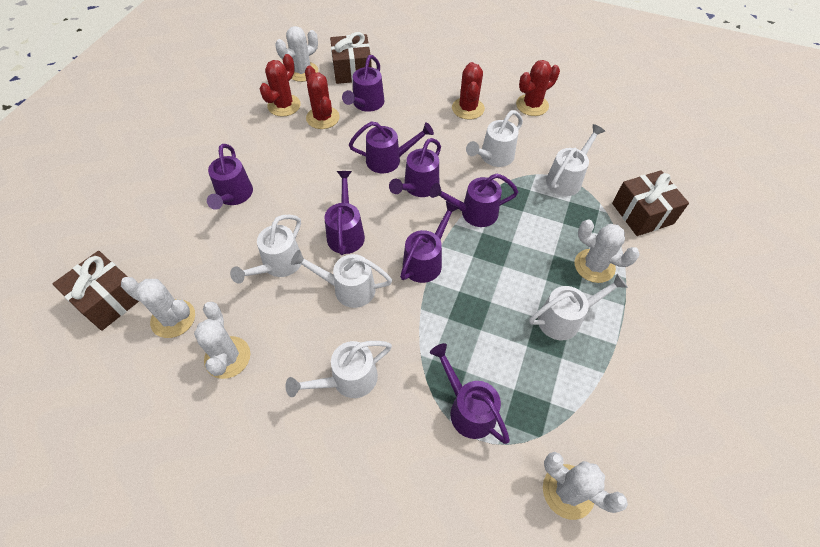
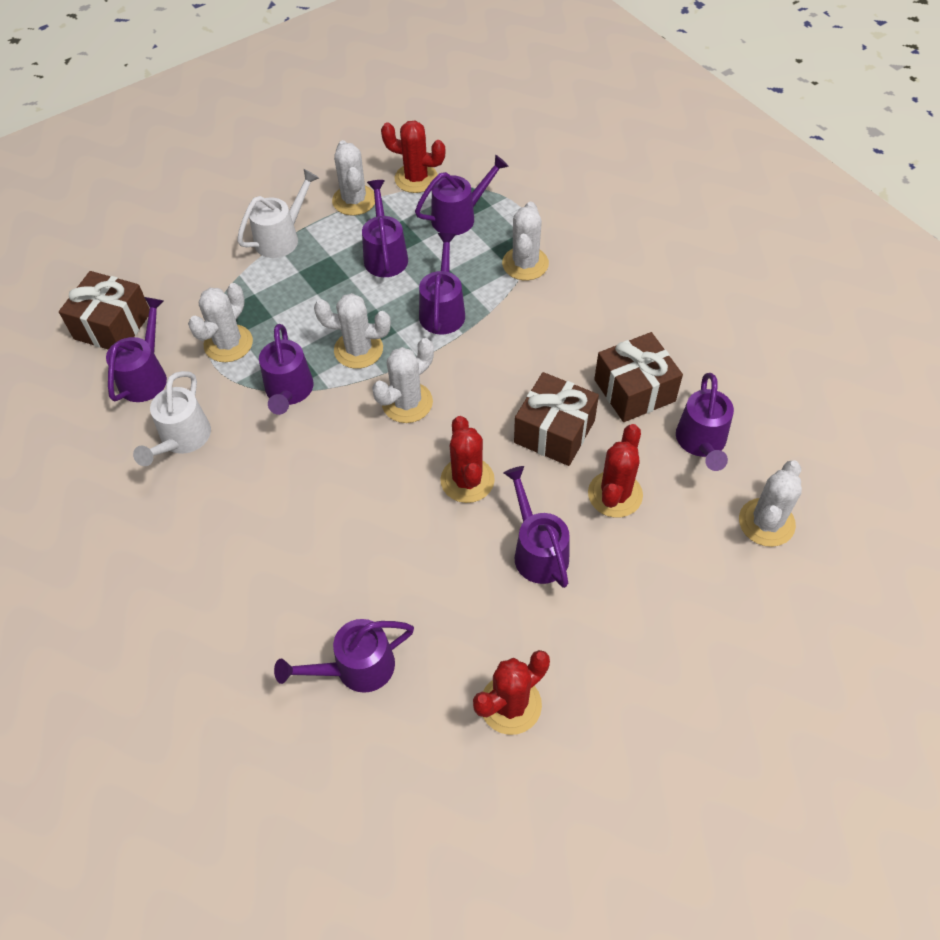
white cactus: 5 -> 6
white watering can: 6 -> 2

